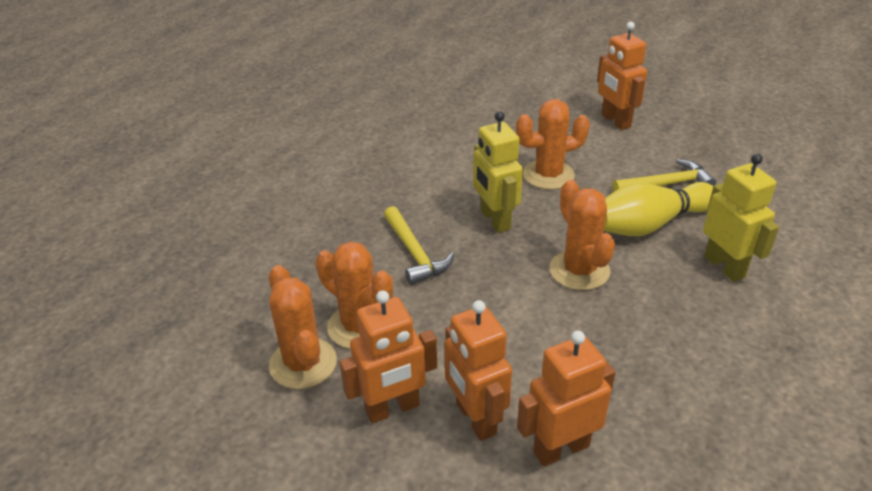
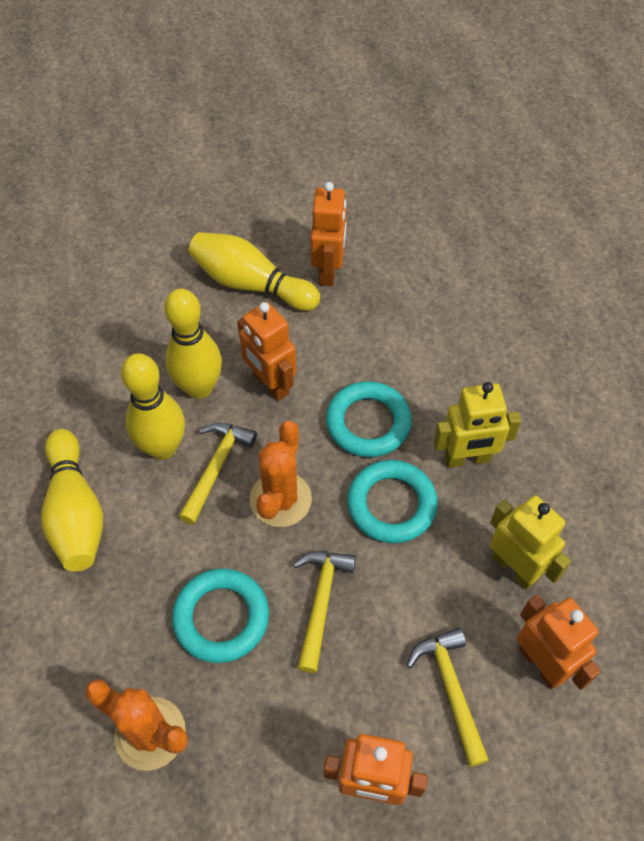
orange cactus: 4 -> 2
turquoise ring: 0 -> 3
yellow bowling pin: 1 -> 4
yellow hammer: 2 -> 3

